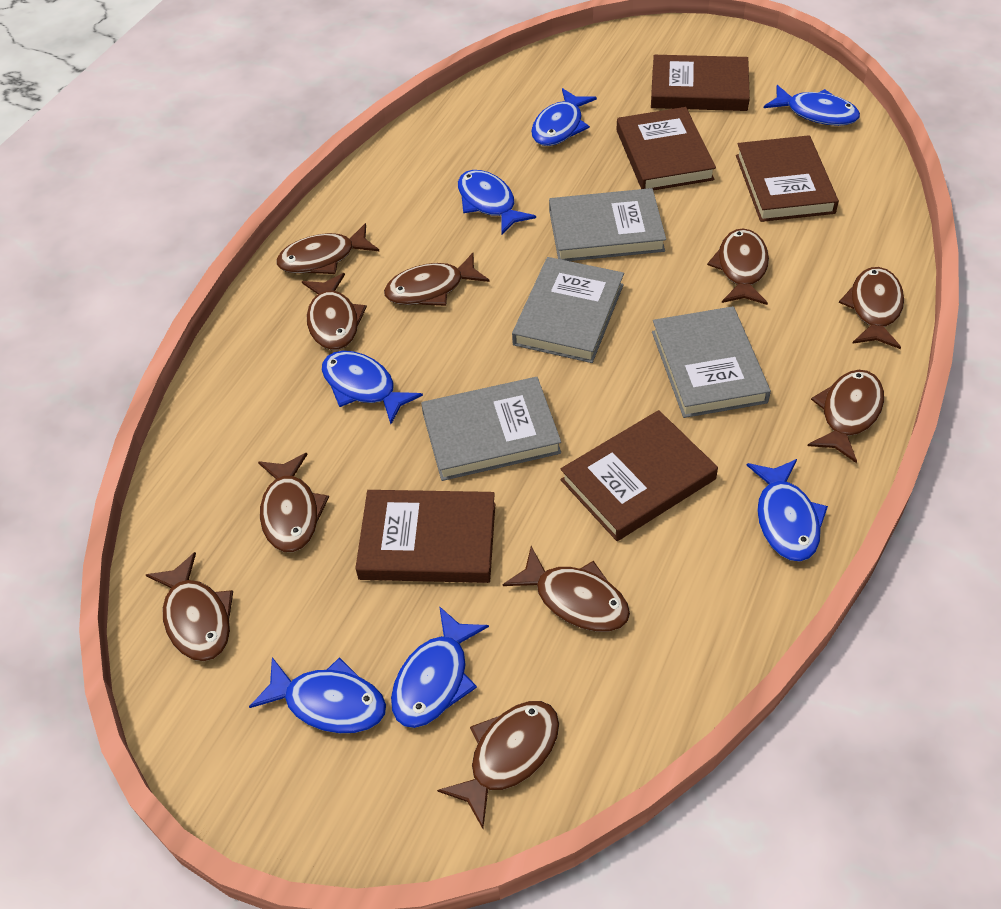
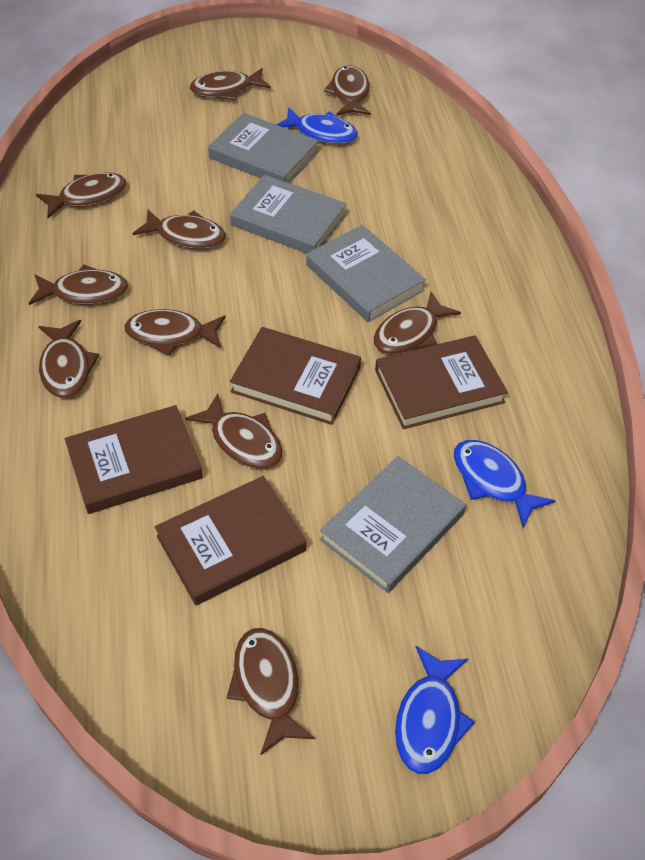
blue fish: 7 -> 3
brown book: 5 -> 4

